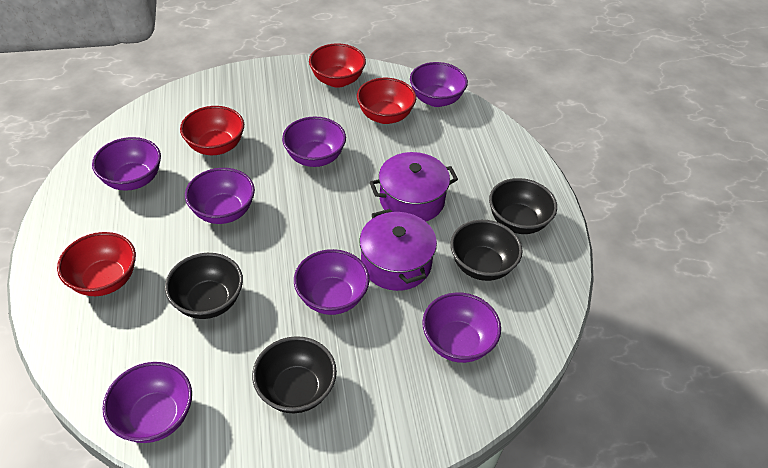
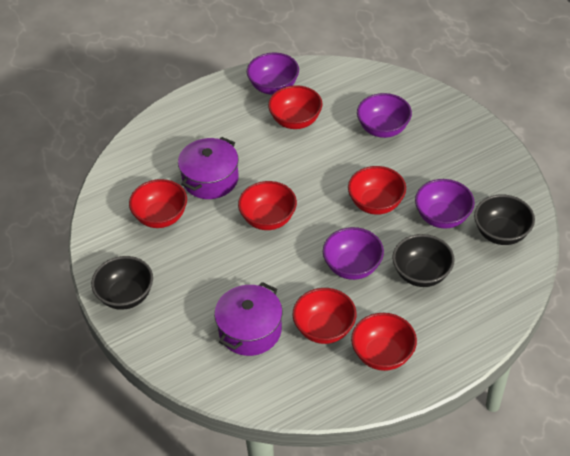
black bowl: 4 -> 3
purple bowl: 7 -> 4
red bowl: 4 -> 6

